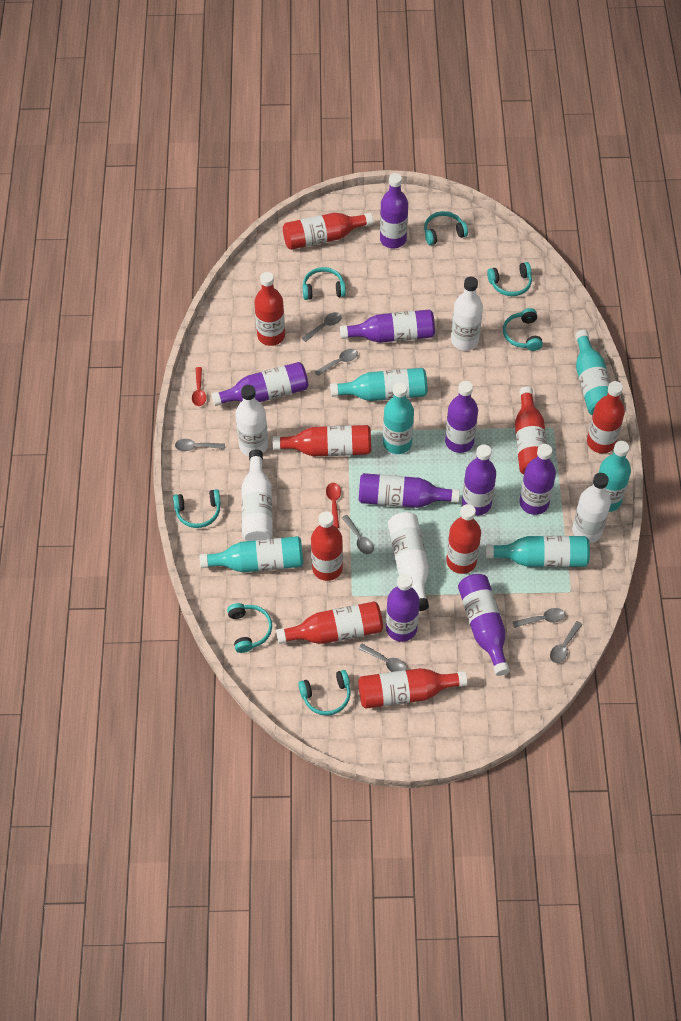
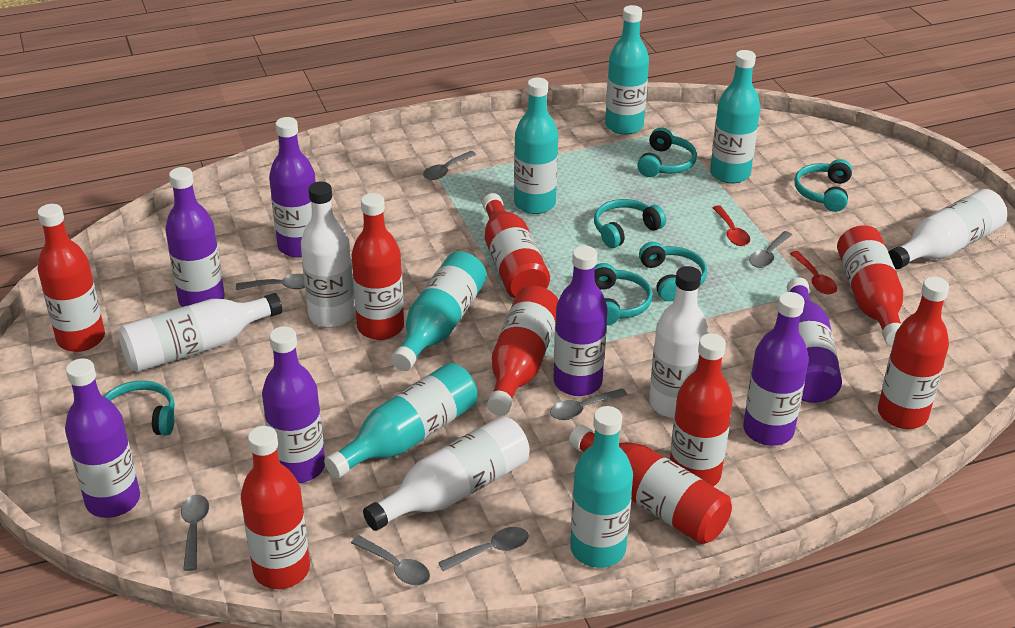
purple bottle: 9 -> 7
turquoise headphones: 7 -> 6

